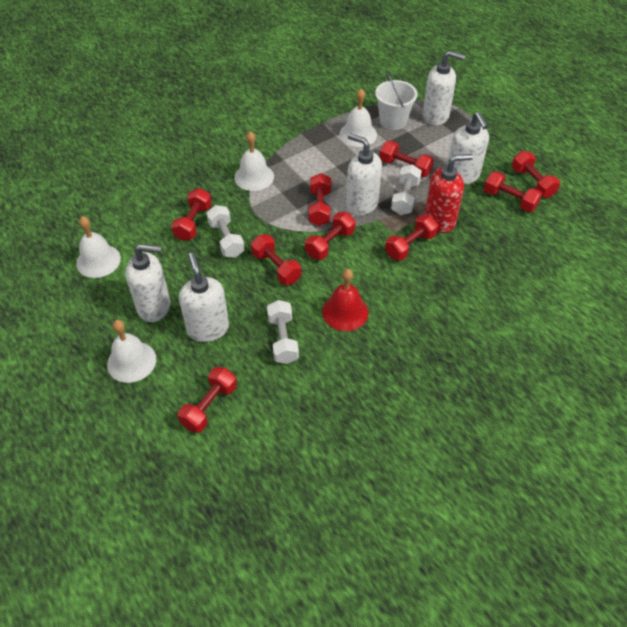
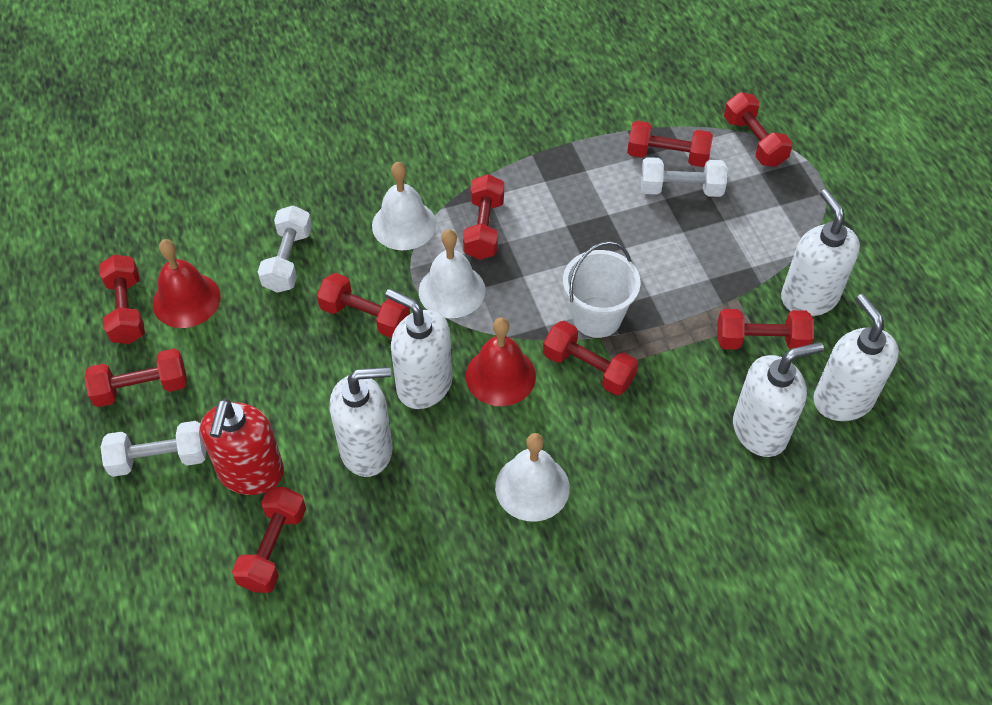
red bell: 1 -> 2
white bell: 4 -> 3

